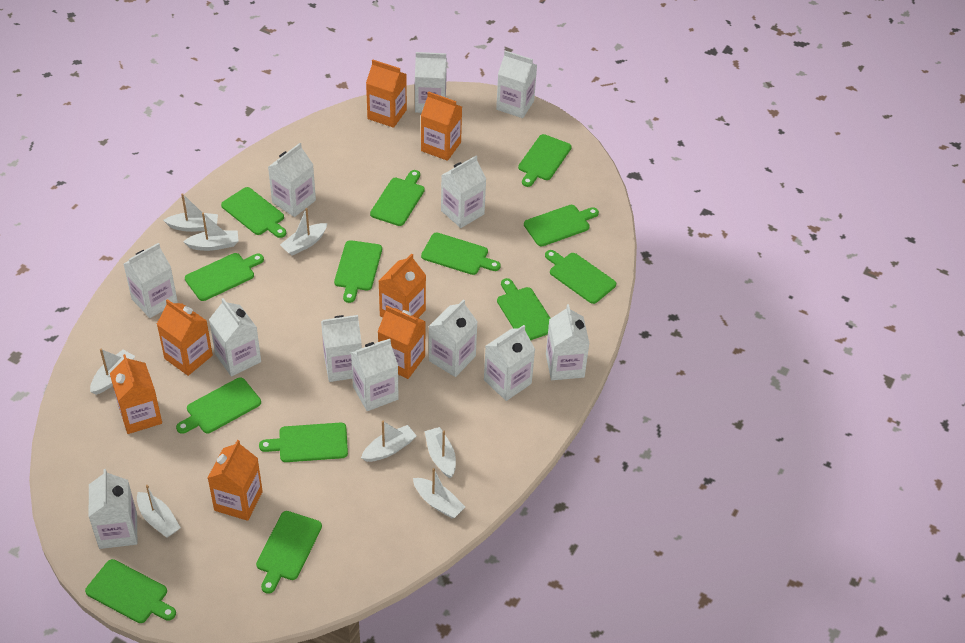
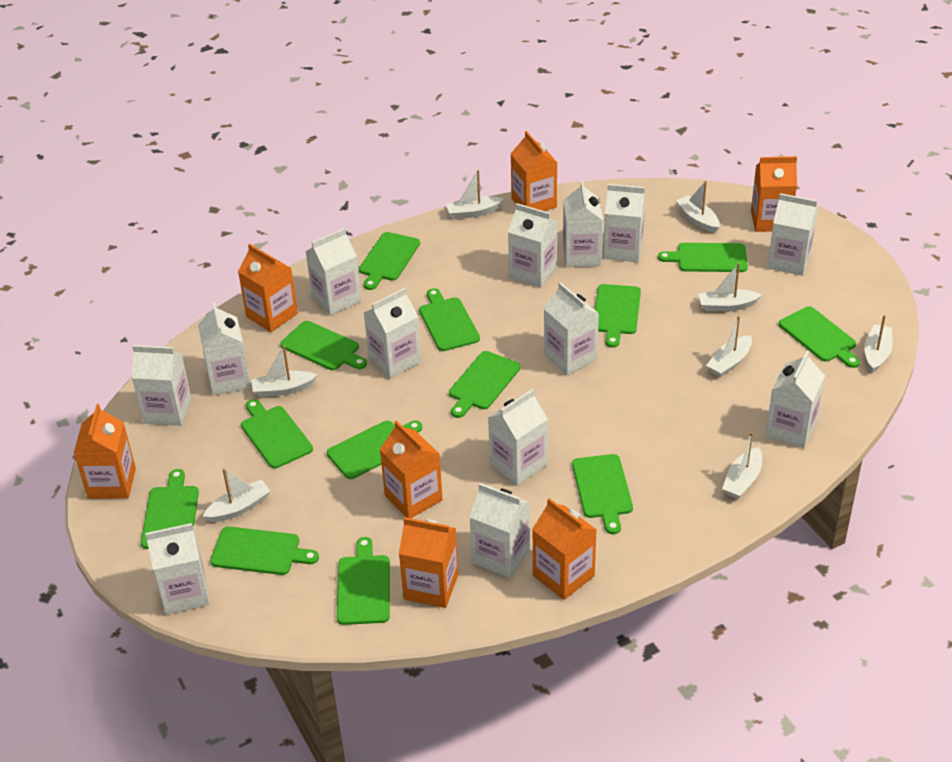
white carton: 12 -> 13

